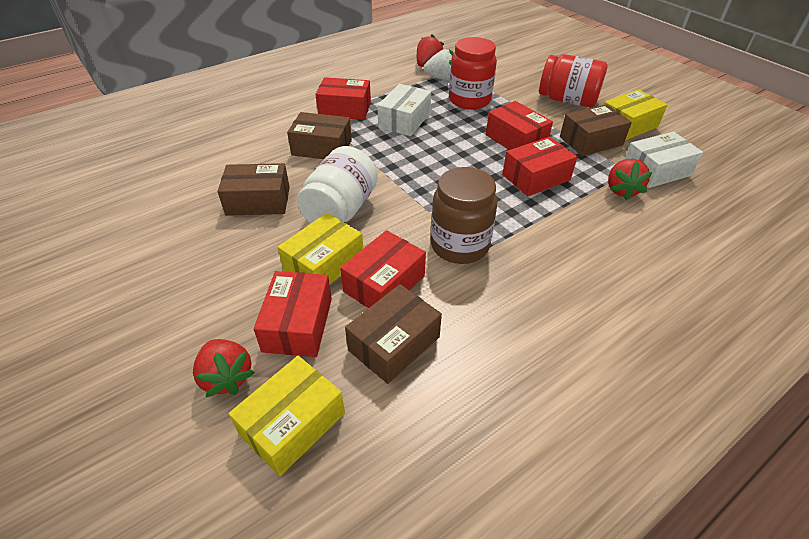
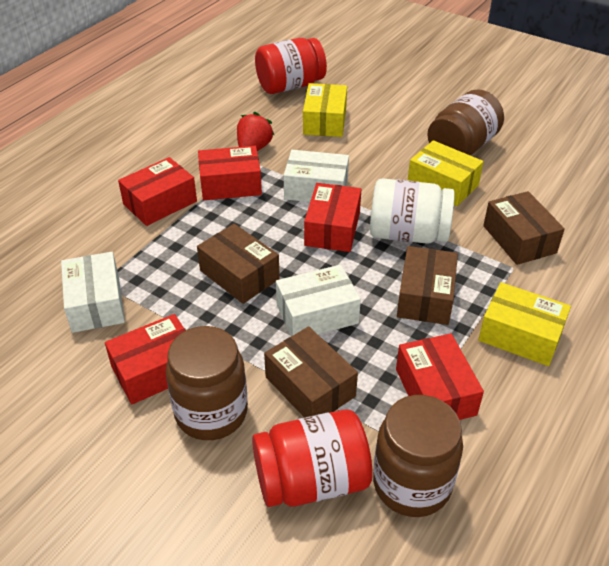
brown jar: 1 -> 3
red strawberry: 3 -> 1
white box: 2 -> 3
white strawberry: 1 -> 0

